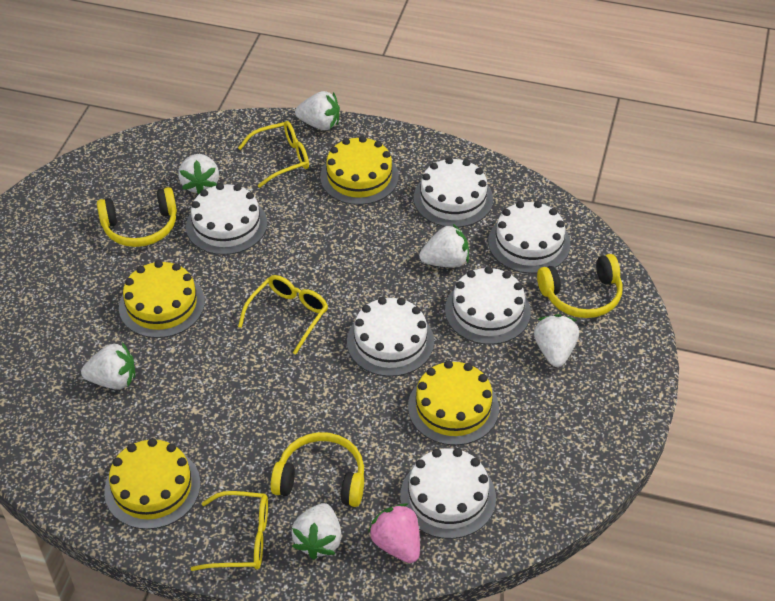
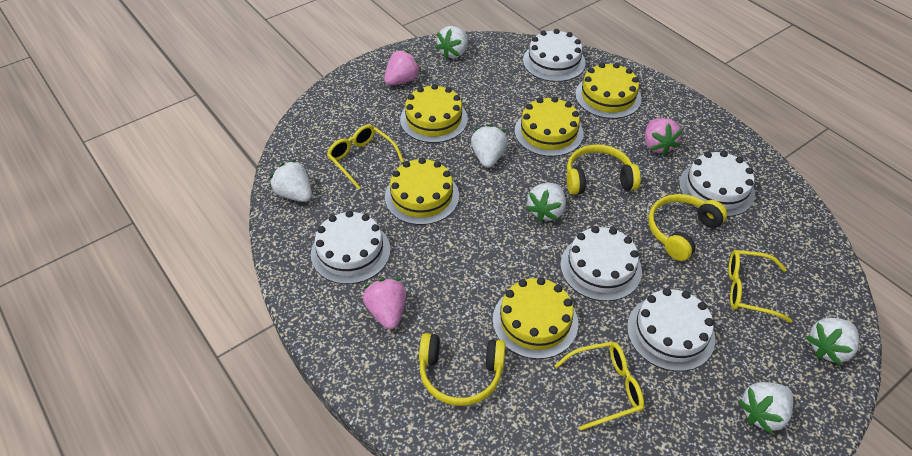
pink strawberry: 1 -> 3
white cake: 6 -> 5
yellow cake: 4 -> 5

